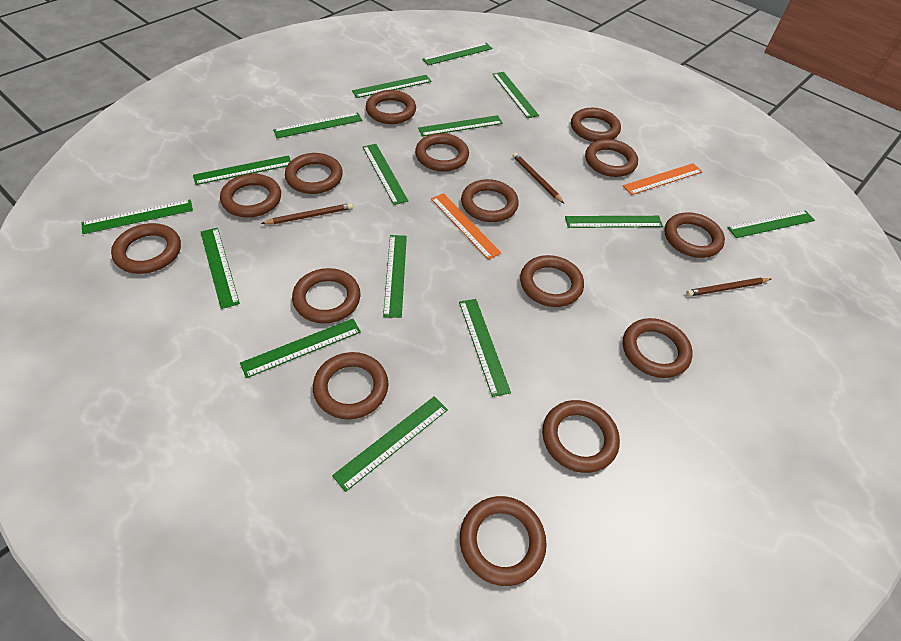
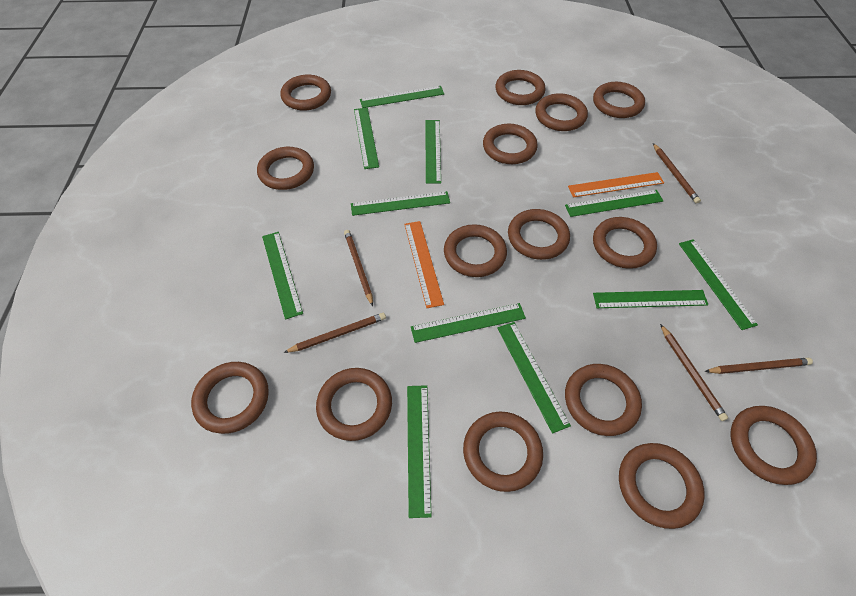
brown pencil: 3 -> 5
green ruler: 15 -> 11

